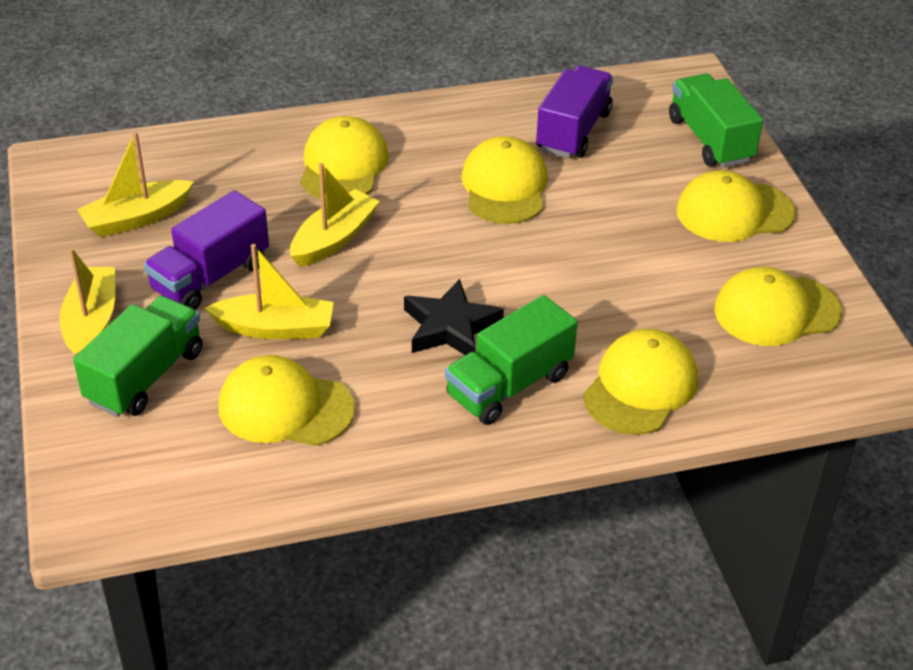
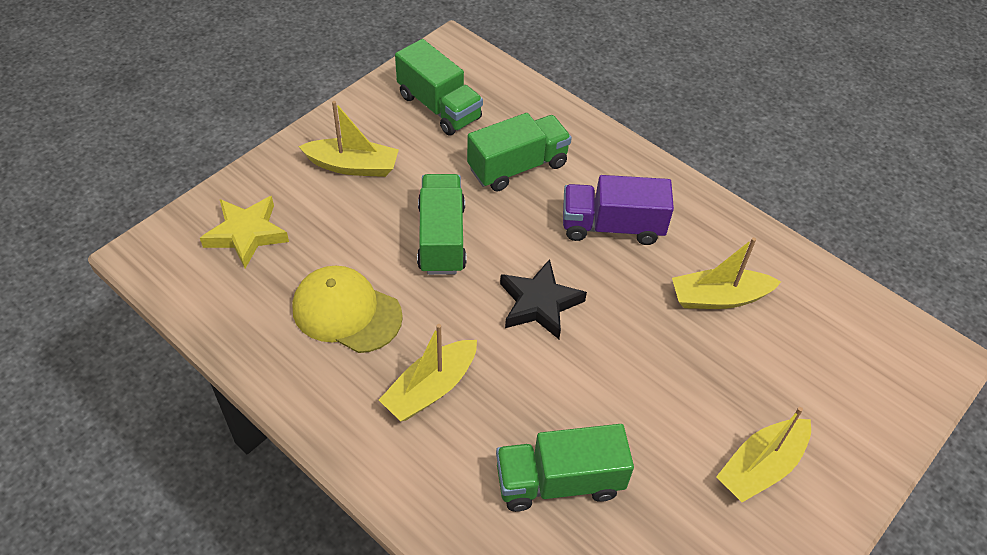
green truck: 3 -> 4
purple truck: 2 -> 1
yellow cap: 6 -> 1
yellow star: 0 -> 1

